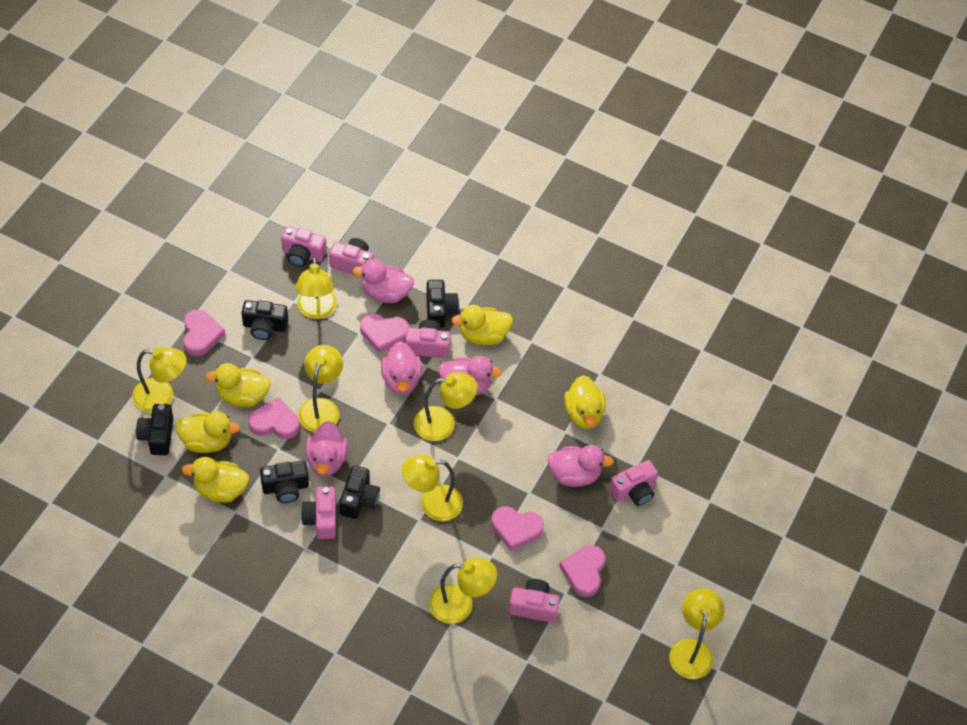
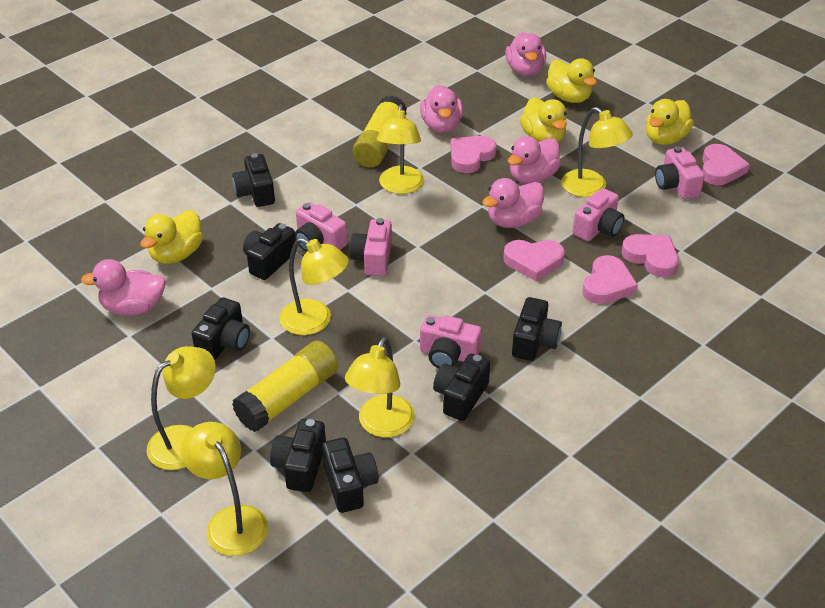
black camera: 5 -> 7
pink camera: 6 -> 5
yellow duck: 5 -> 4
yellow glue stick: 0 -> 2
yellow lamp: 7 -> 6

